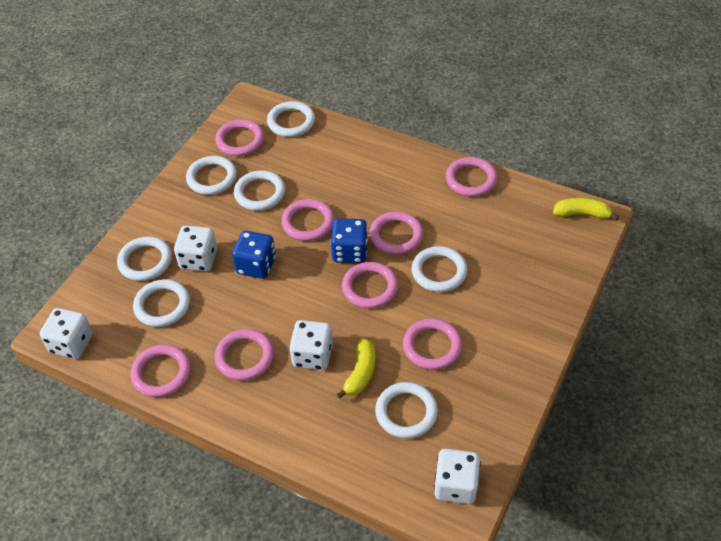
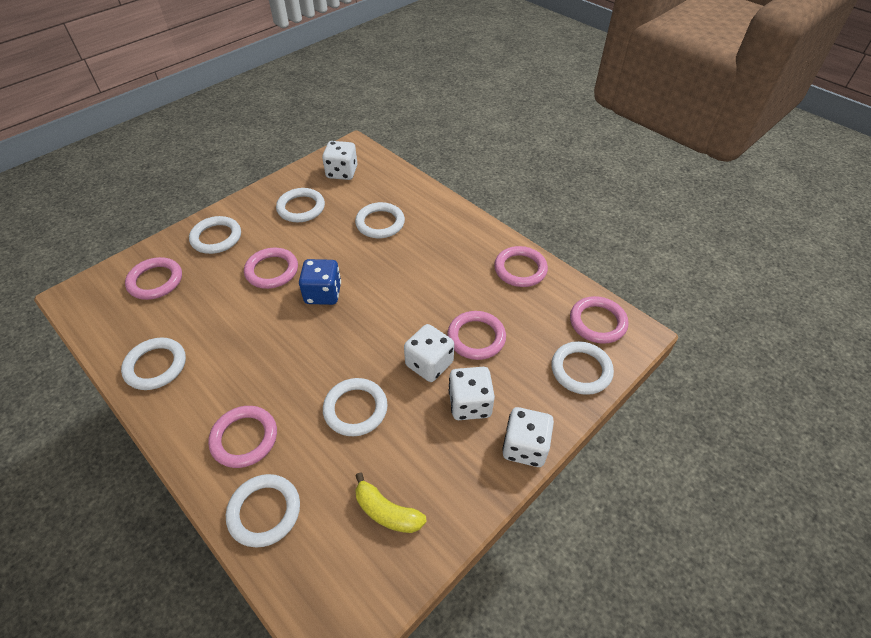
blue dice: 2 -> 1
pink ring: 8 -> 6
yellow banana: 2 -> 1

